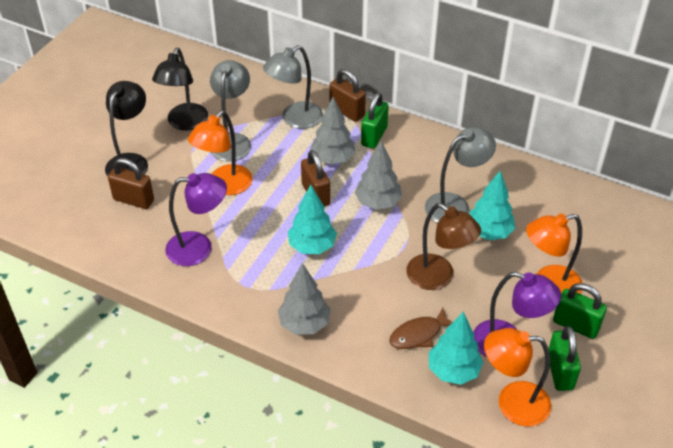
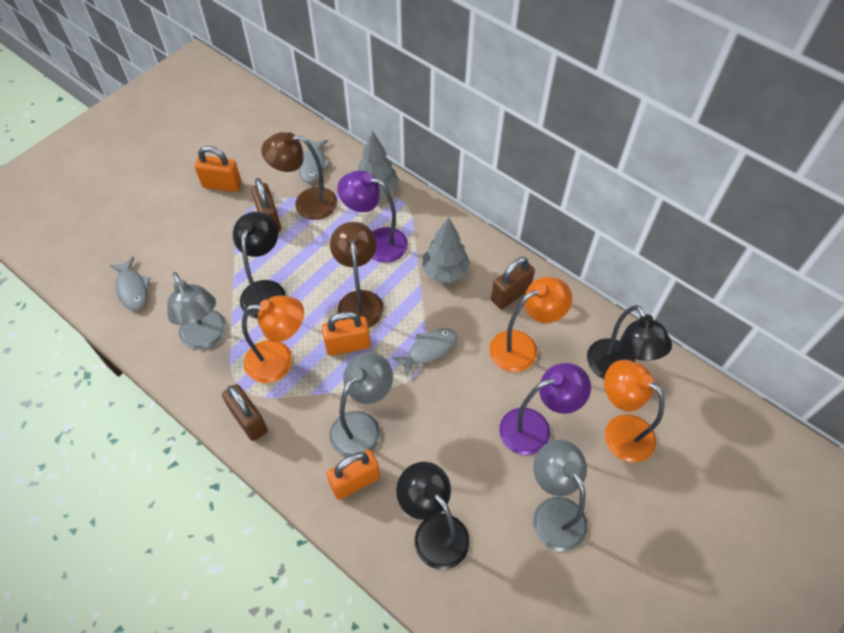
black lamp: 2 -> 3
brown fish: 1 -> 0
brown lamp: 1 -> 2
green padlock: 3 -> 0
grey fish: 0 -> 3
grey tree: 3 -> 2
orange padlock: 0 -> 3
turquoise tree: 3 -> 0

